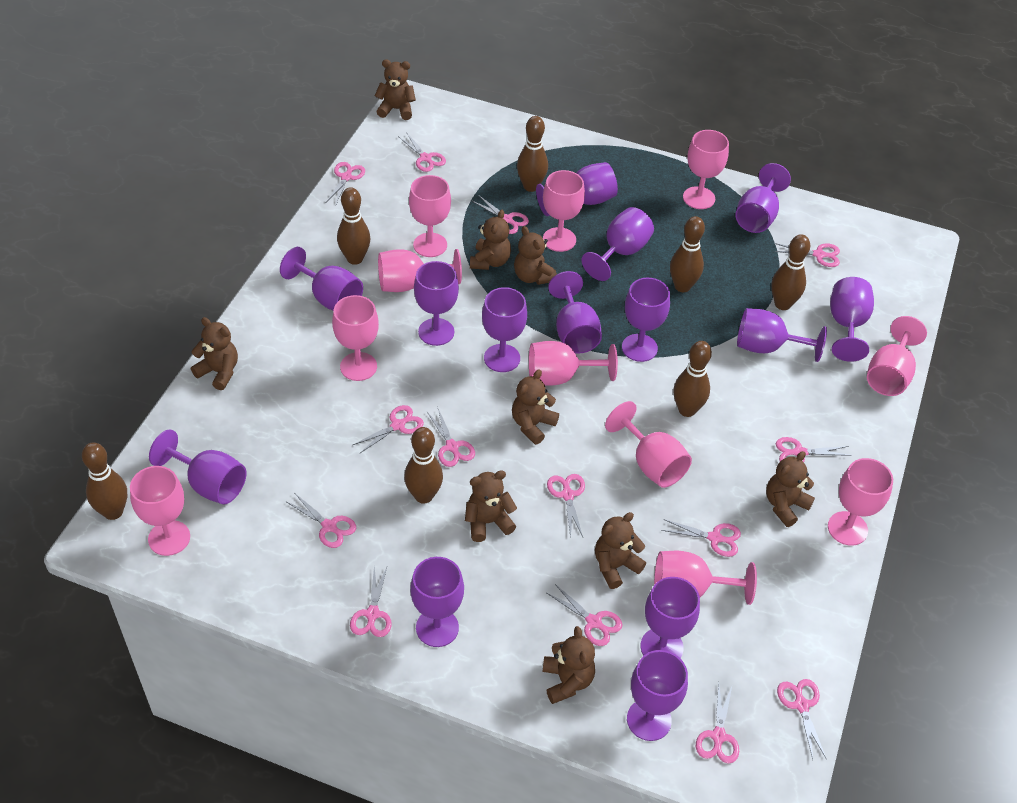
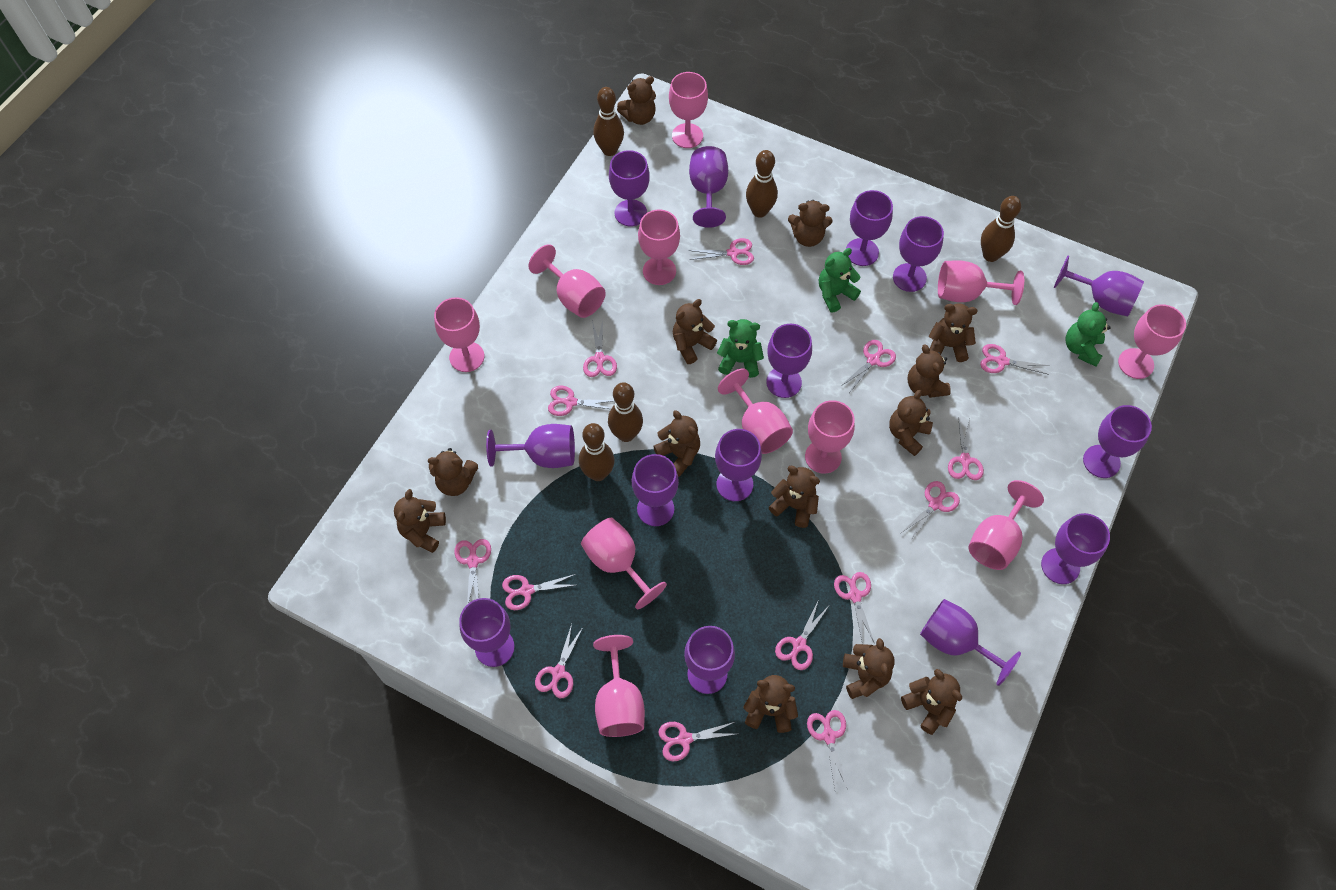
brown bowling pin: 7 -> 5
brown teddy bear: 9 -> 13
green teddy bear: 0 -> 3

